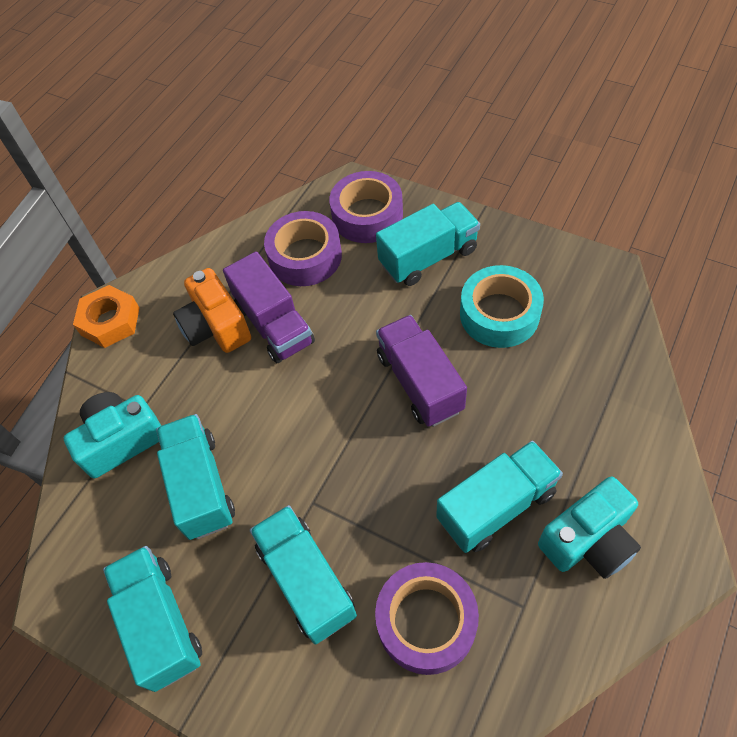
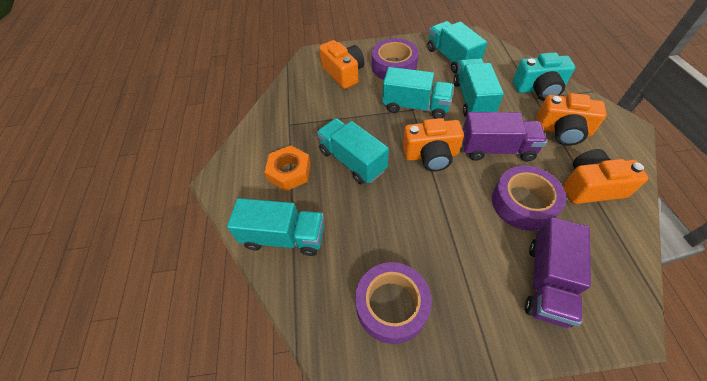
orange camera: 1 -> 4
turquoise camera: 2 -> 1
turquoise tape: 1 -> 0

